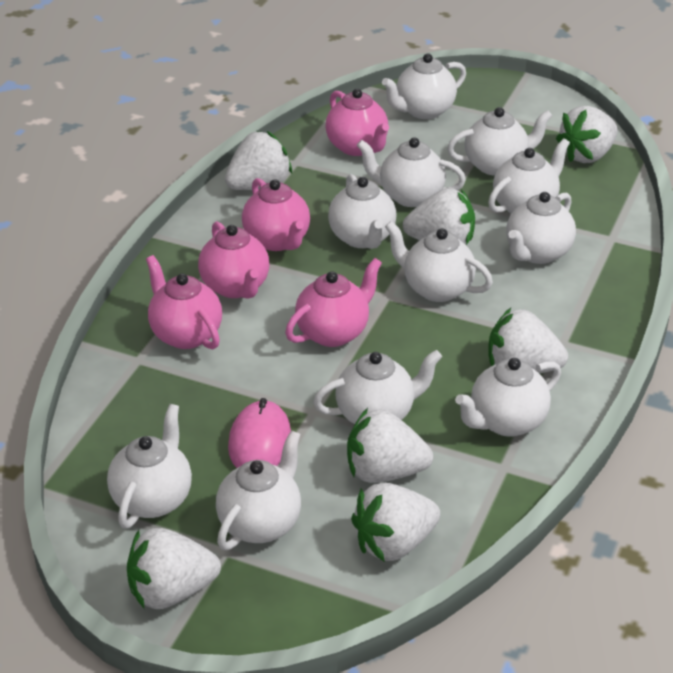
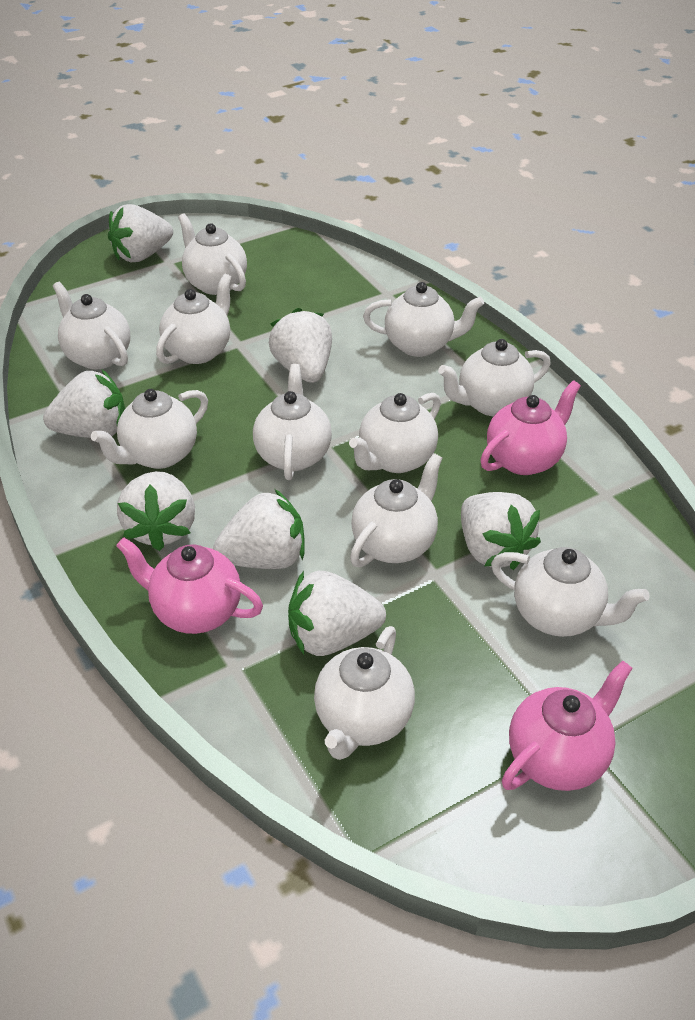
pink mouse: 1 -> 0
pink teapot: 5 -> 3

